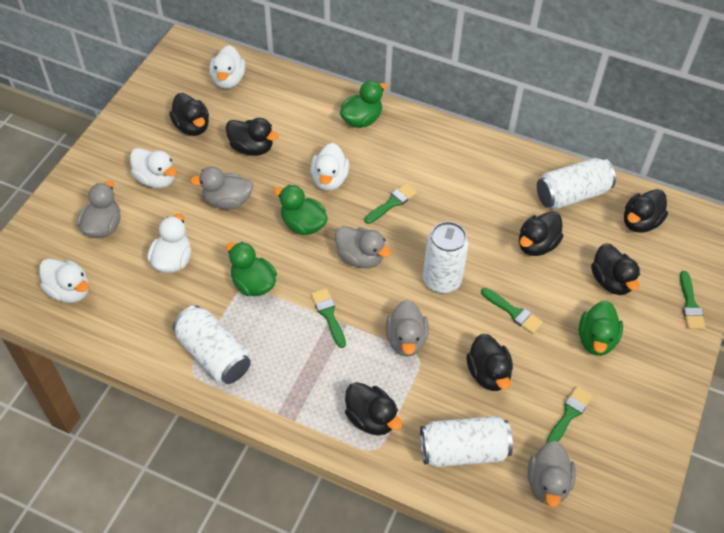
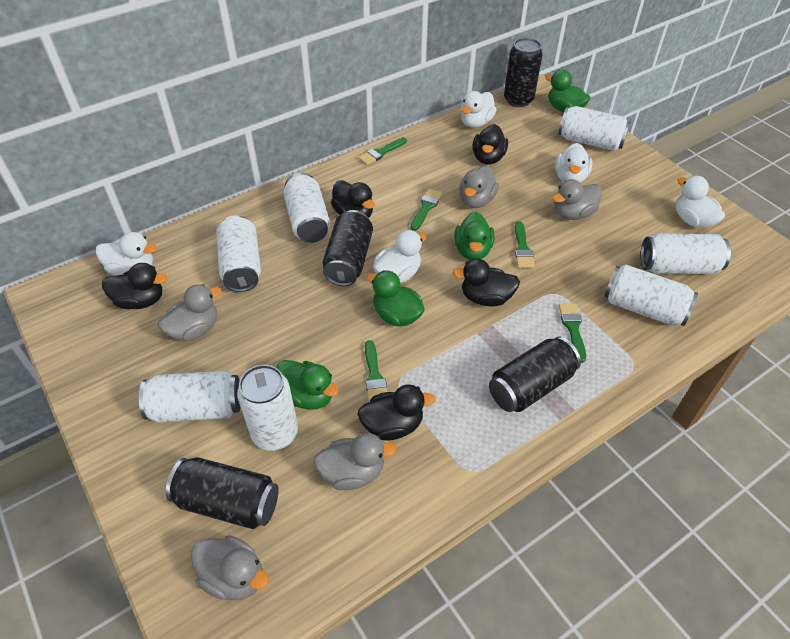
black can: 0 -> 4
black duck: 7 -> 5
white can: 4 -> 7

